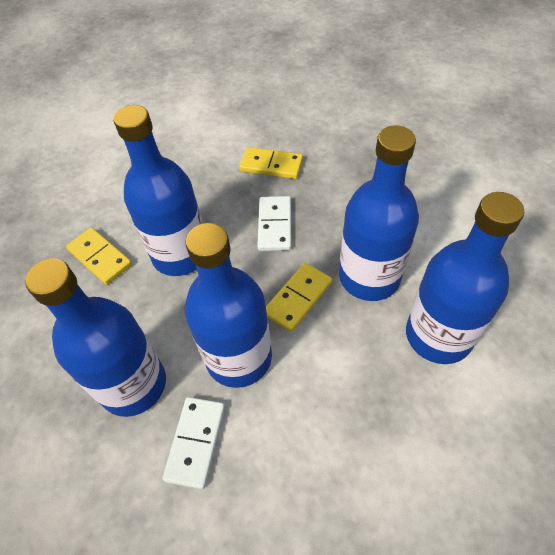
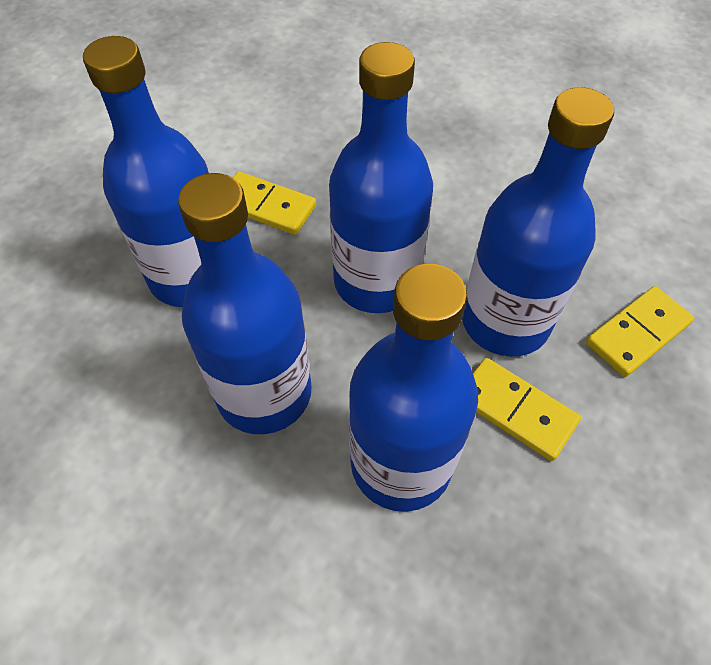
white domino: 2 -> 0

